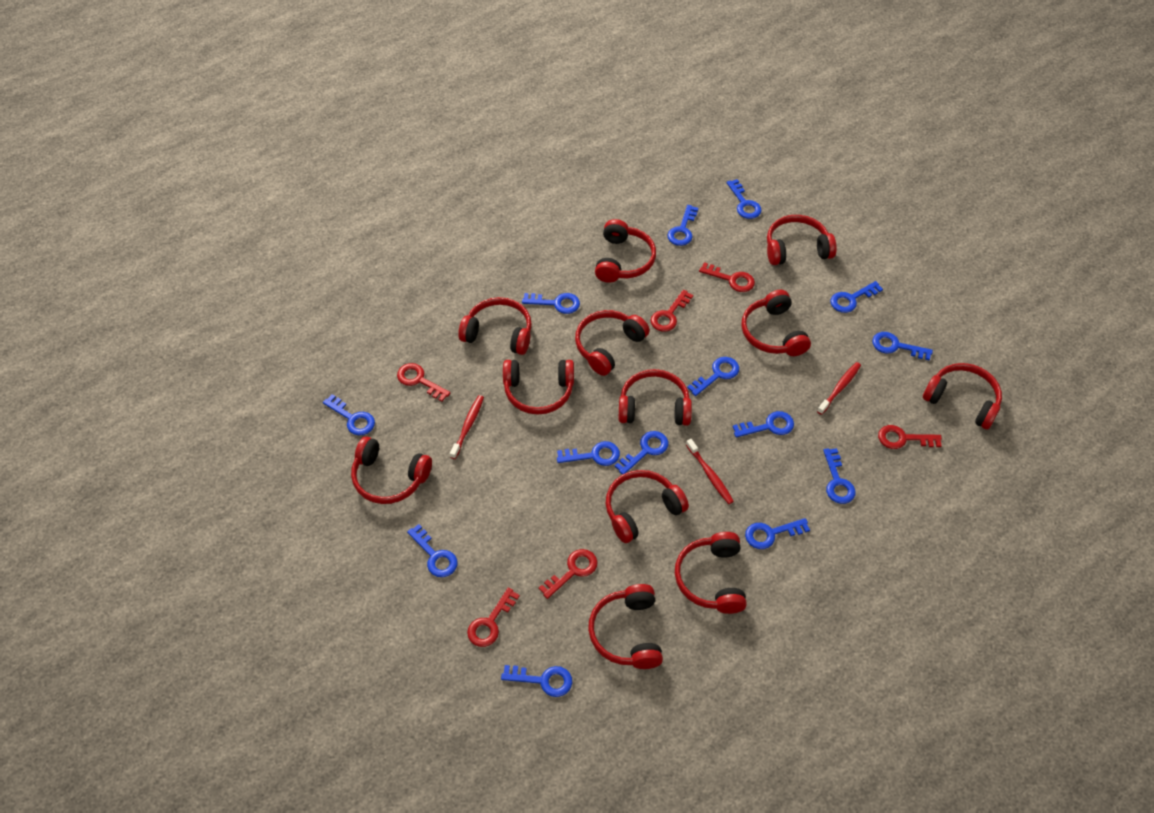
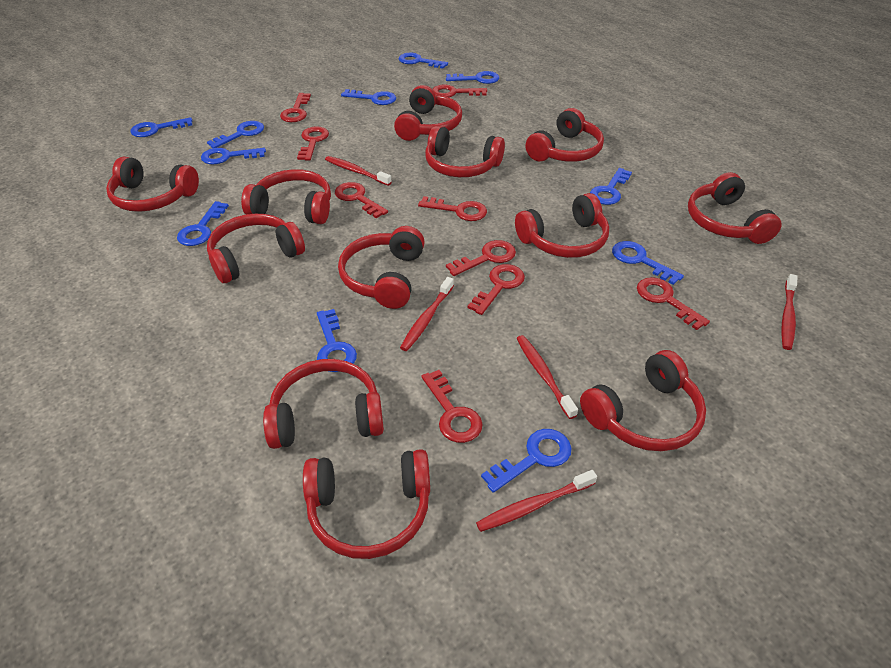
blue key: 14 -> 11
red key: 6 -> 9
red toothbrush: 3 -> 5

